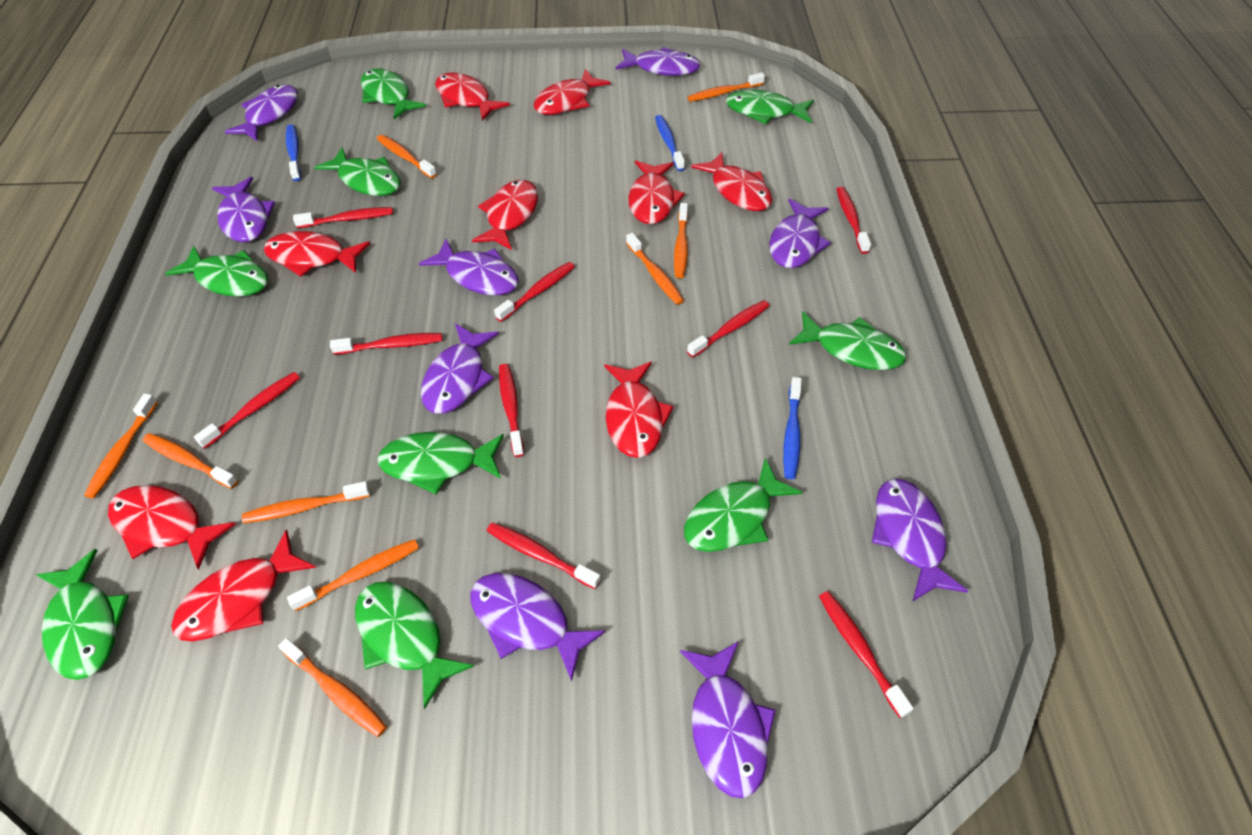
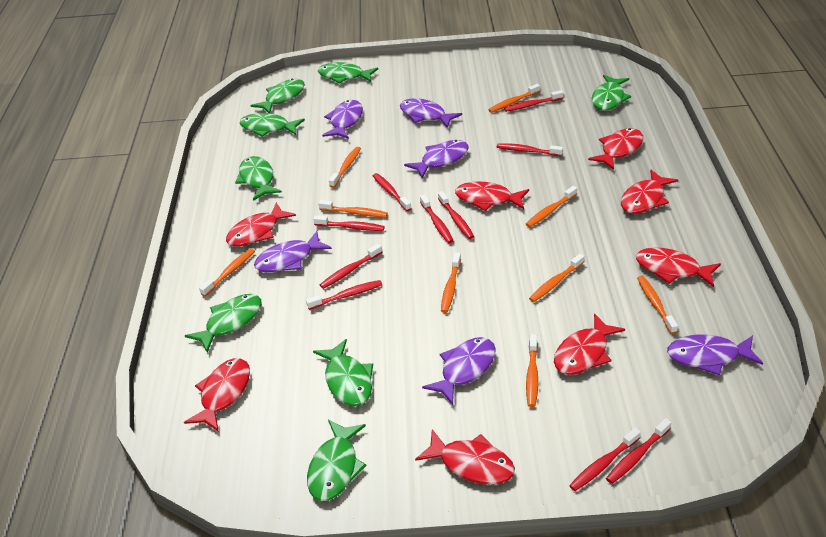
blue toothbrush: 3 -> 0
green fish: 9 -> 8
purple fish: 9 -> 6
red fish: 9 -> 8
red toothbrush: 9 -> 10

